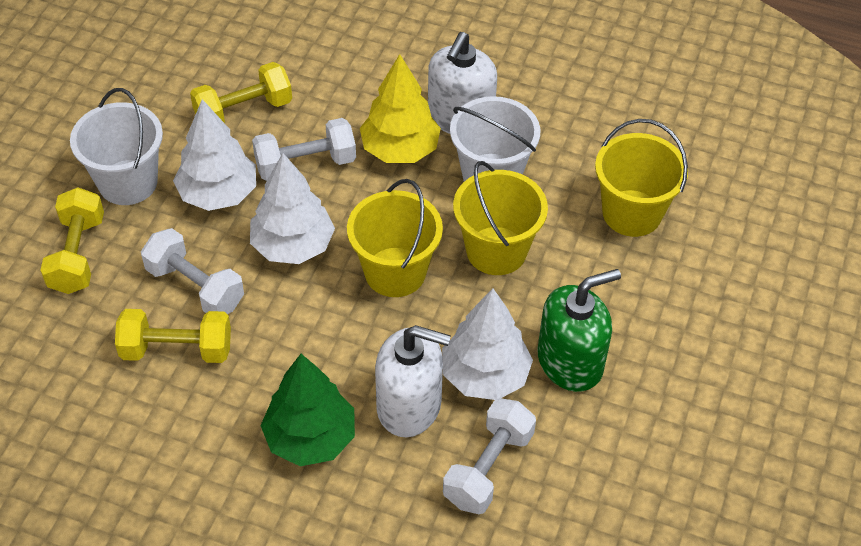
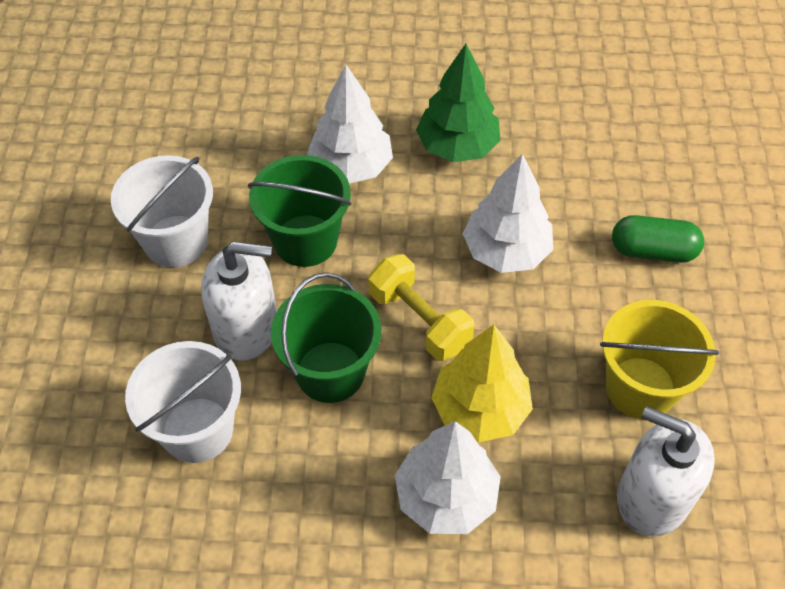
green bucket: 0 -> 2
green capsule: 0 -> 1
green soap dispenser: 1 -> 0
white dumbbell: 3 -> 0
yellow bucket: 3 -> 1
yellow dumbbell: 3 -> 1

